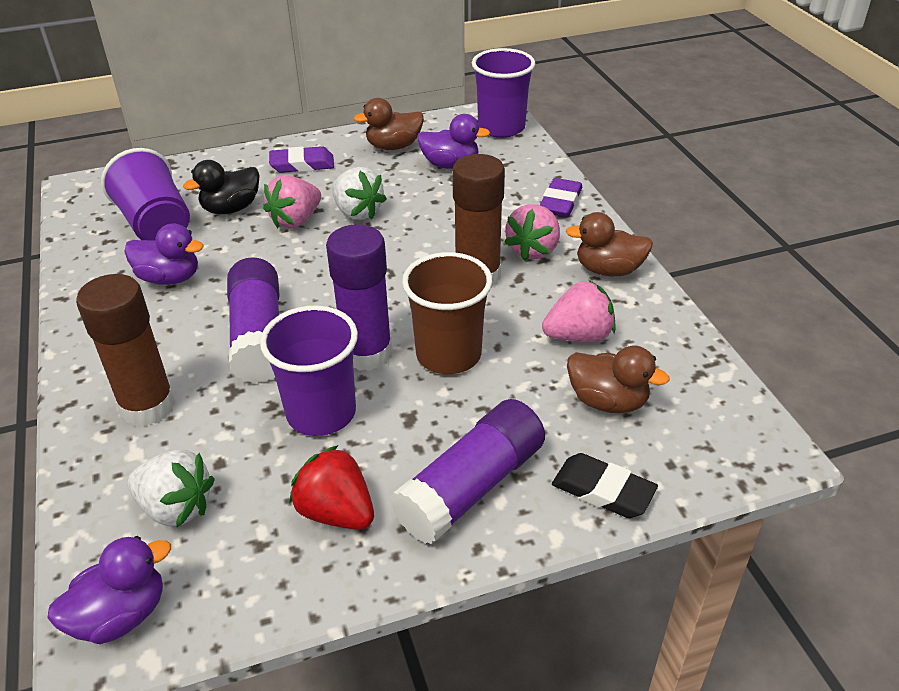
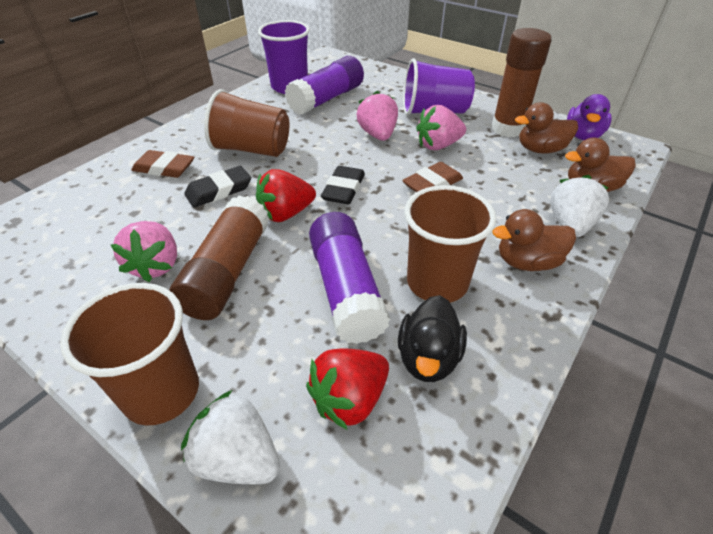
black eraser: 1 -> 2
brown cup: 1 -> 3
brown eraser: 0 -> 2
purple cup: 3 -> 2
purple duck: 3 -> 1
purple eraser: 2 -> 0
purple glue stick: 3 -> 2
red strawberry: 1 -> 2

